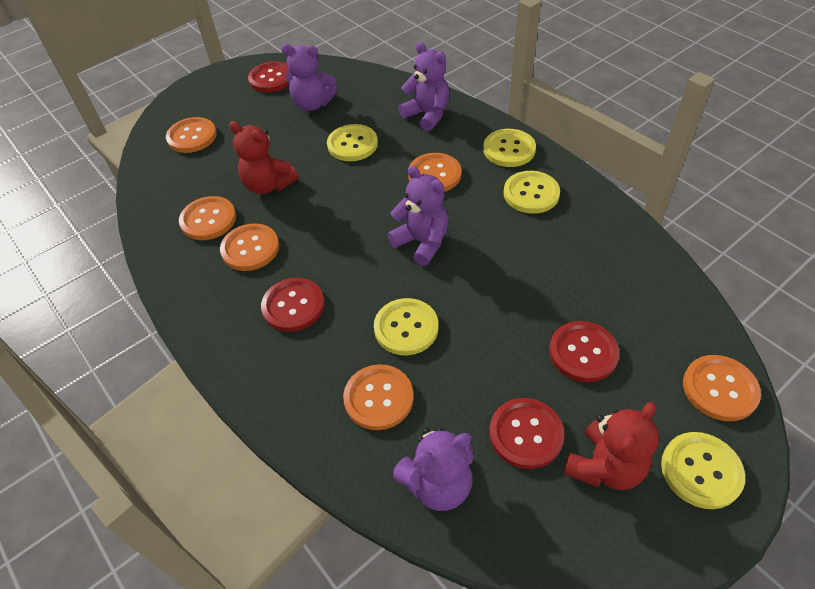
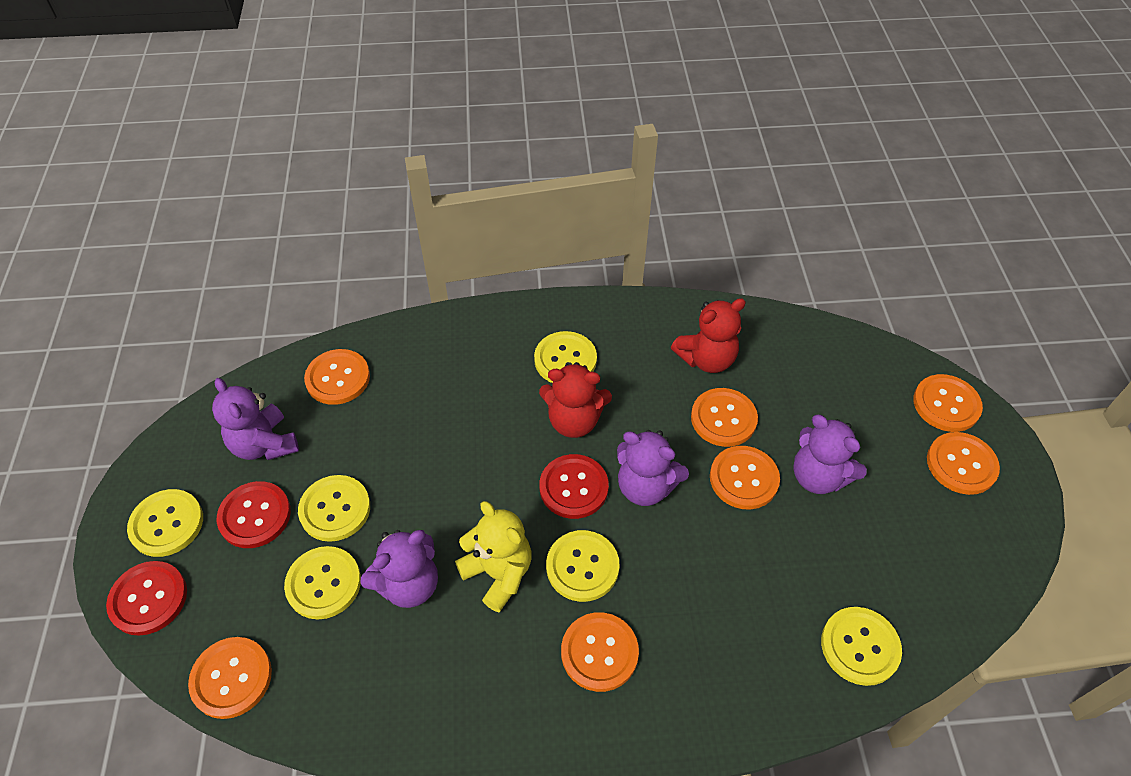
orange button: 6 -> 7
red button: 4 -> 3
yellow button: 5 -> 6
yellow teddy bear: 0 -> 1

